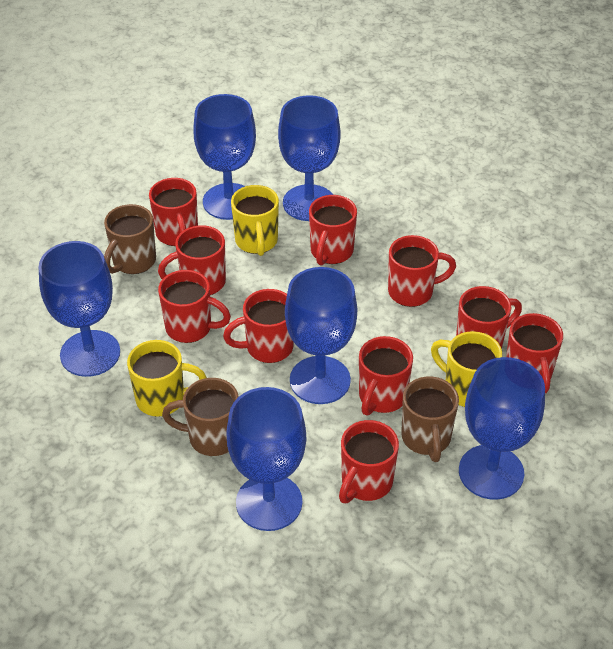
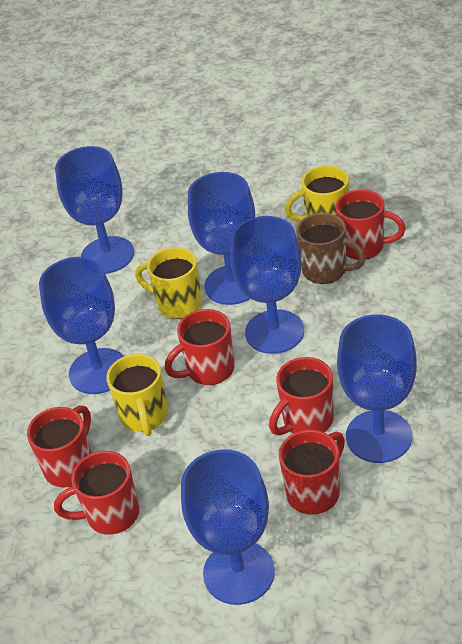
brown mug: 3 -> 1
red mug: 10 -> 6

